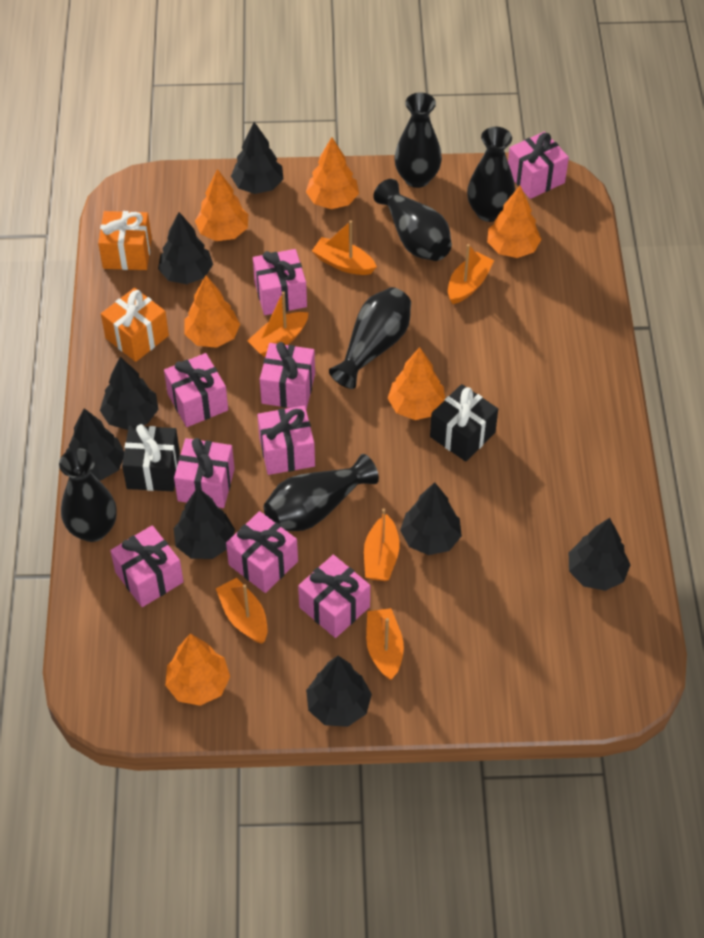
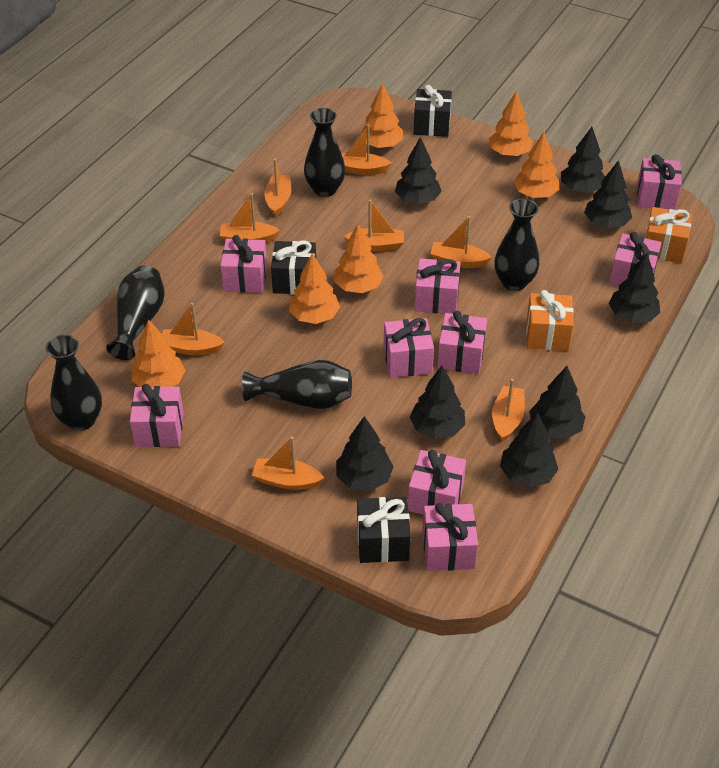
black gift: 2 -> 3
black vase: 6 -> 5
orange boat: 6 -> 8

